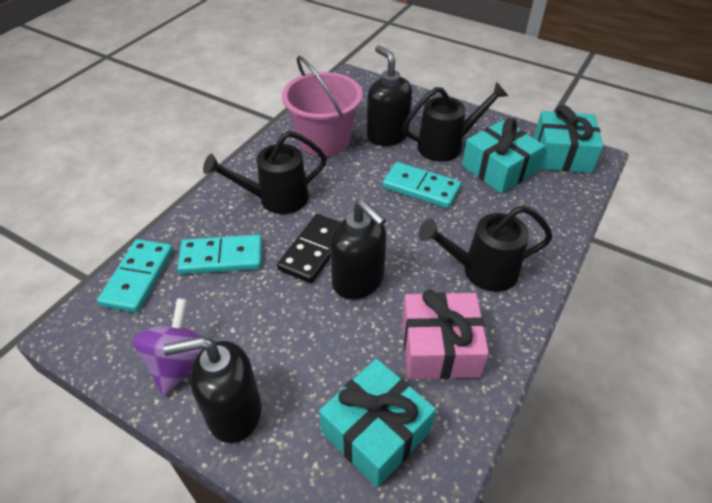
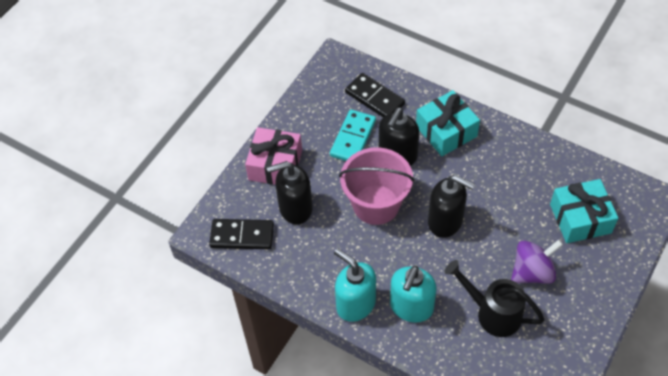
black domino: 1 -> 2
black watering can: 3 -> 1
turquoise domino: 3 -> 1
turquoise gift: 3 -> 2
turquoise soap dispenser: 0 -> 2

